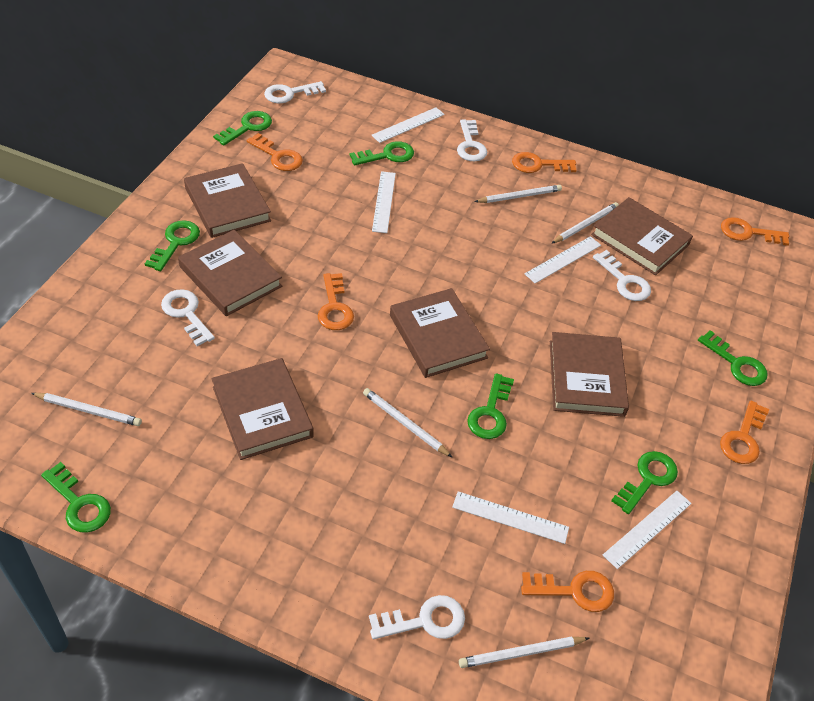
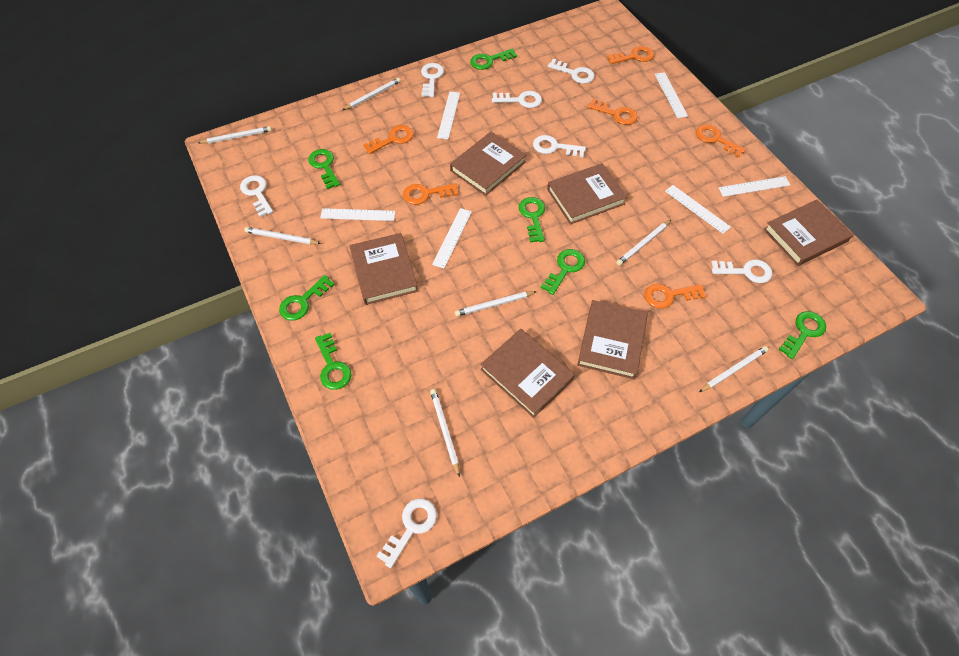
white key: 5 -> 7
white pencil: 5 -> 7
white ruler: 5 -> 6

